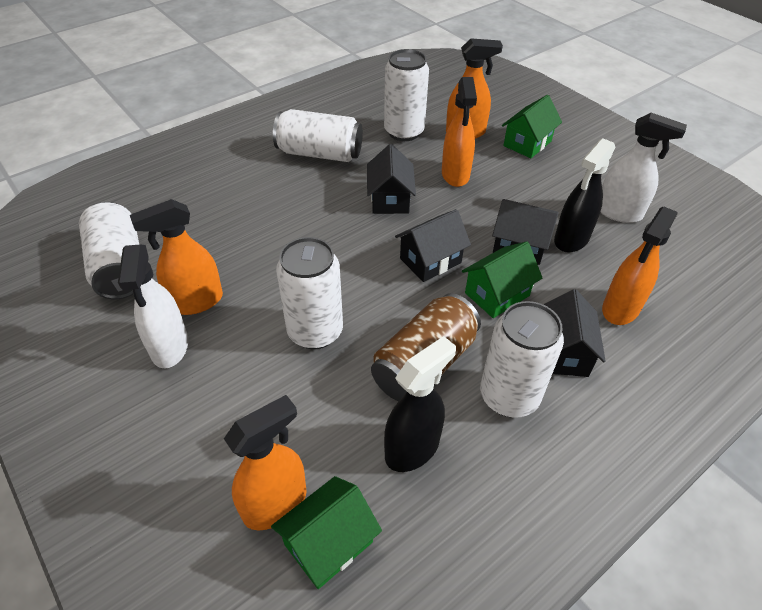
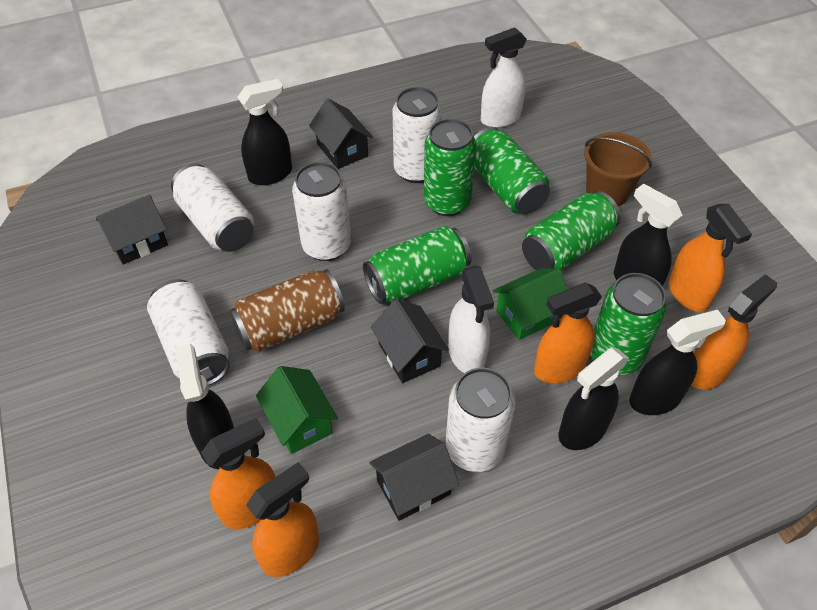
black spray bottle: 2 -> 5
brown bucket: 0 -> 1
green can: 0 -> 5
green house: 3 -> 2

